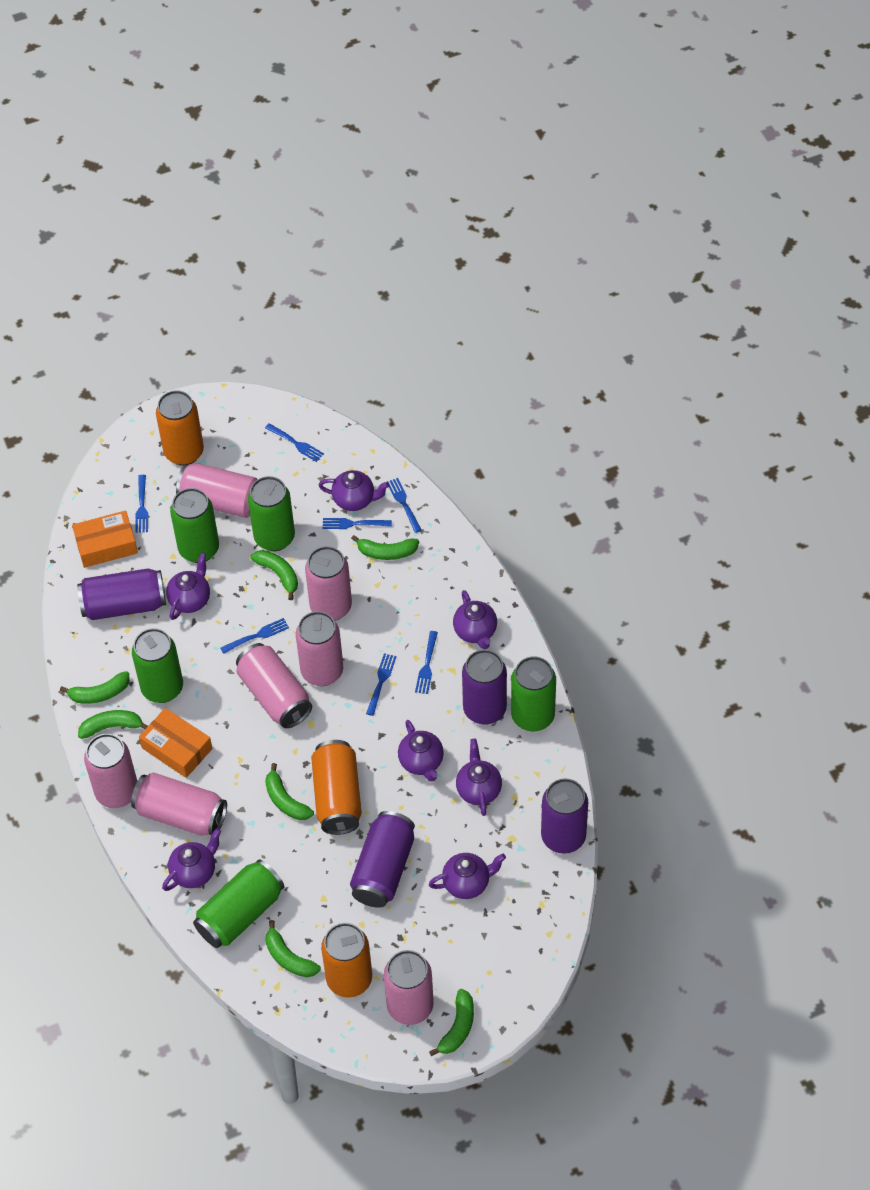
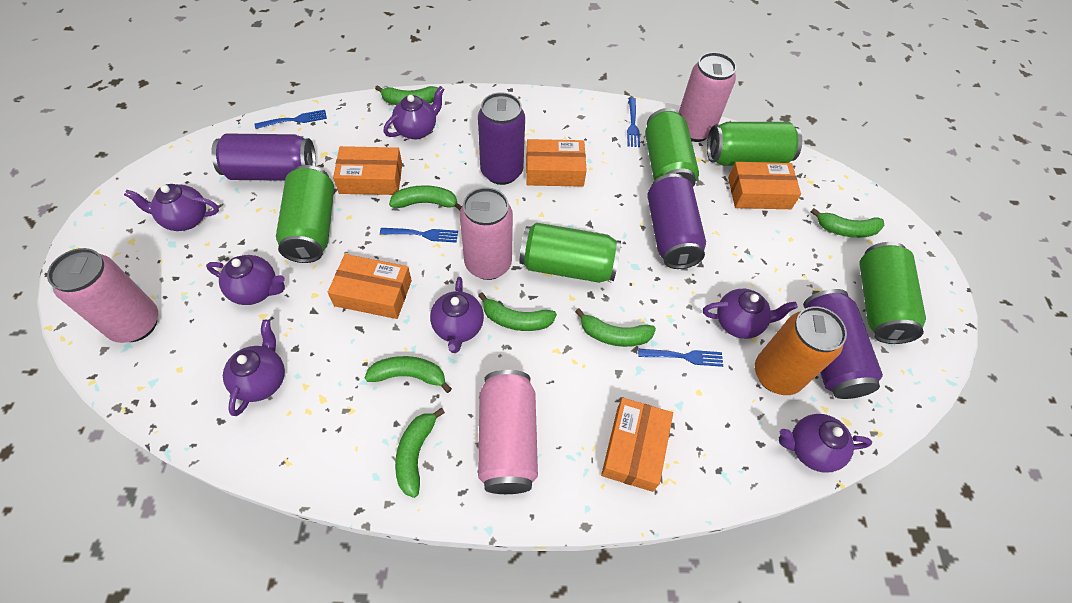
blue fork: 7 -> 4
orange box: 2 -> 5
orange can: 3 -> 1
pink can: 7 -> 4

